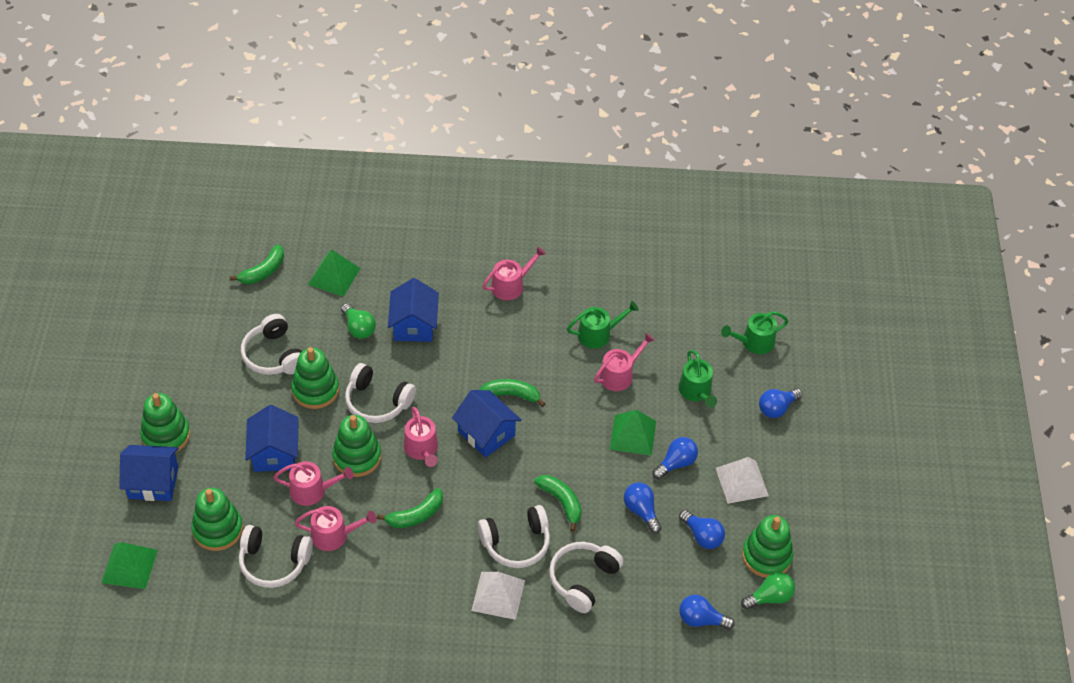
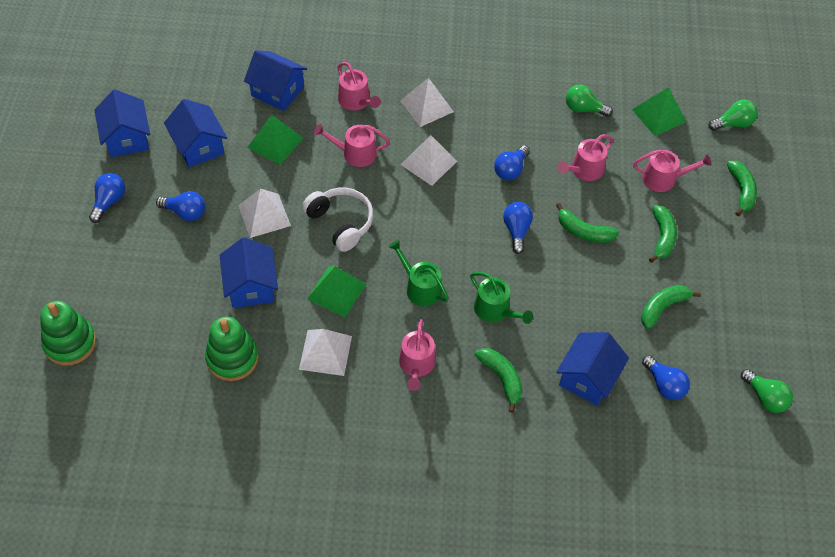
blue house: 4 -> 5
green banana: 4 -> 5
green light bulb: 2 -> 3
green stacking toy: 5 -> 2
green watering can: 3 -> 2
white headphones: 5 -> 1
white pyramid: 2 -> 4

